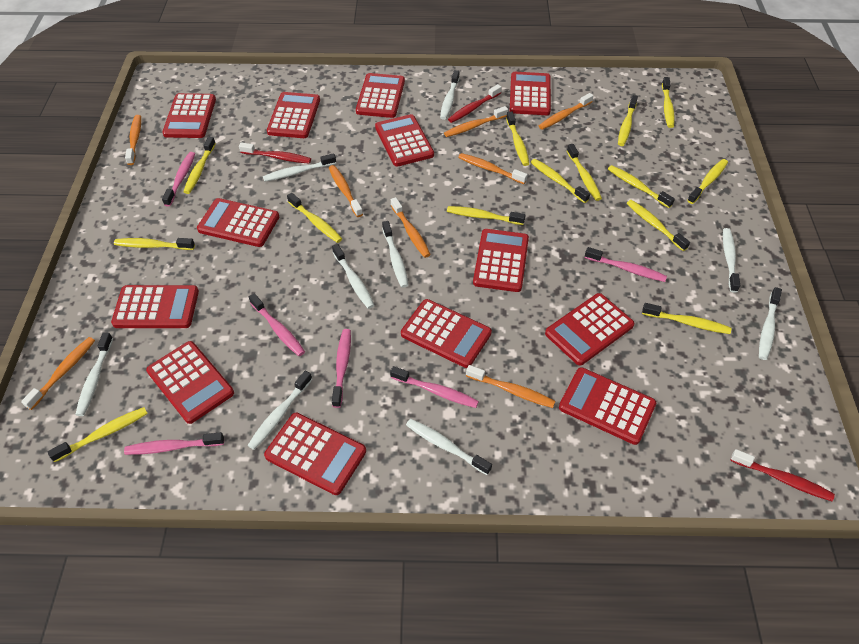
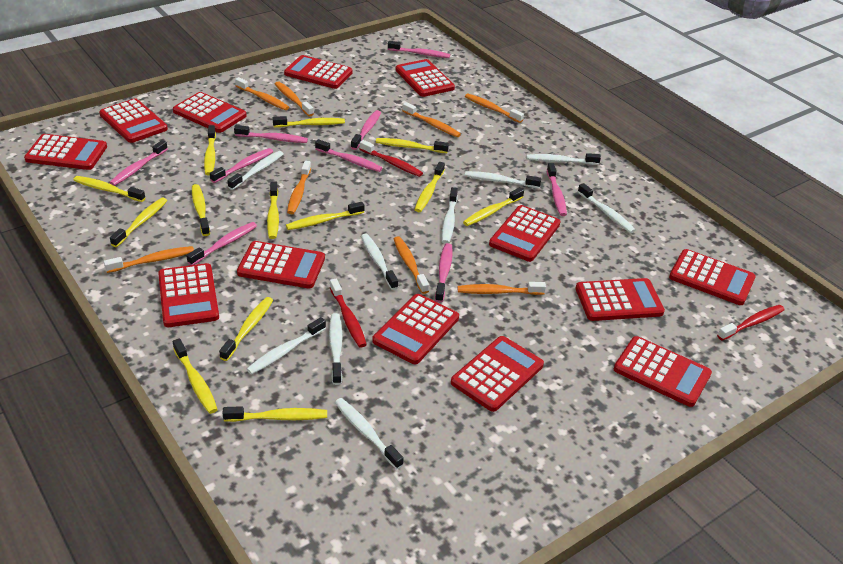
pink toothbrush: 6 -> 9
yellow toothbrush: 14 -> 13

